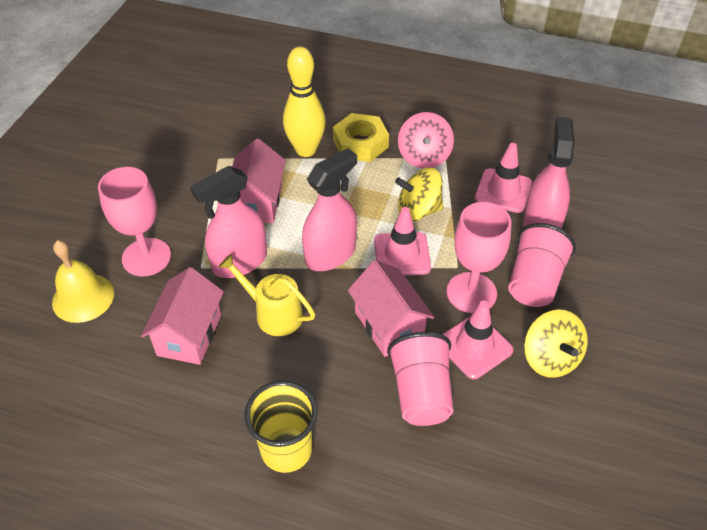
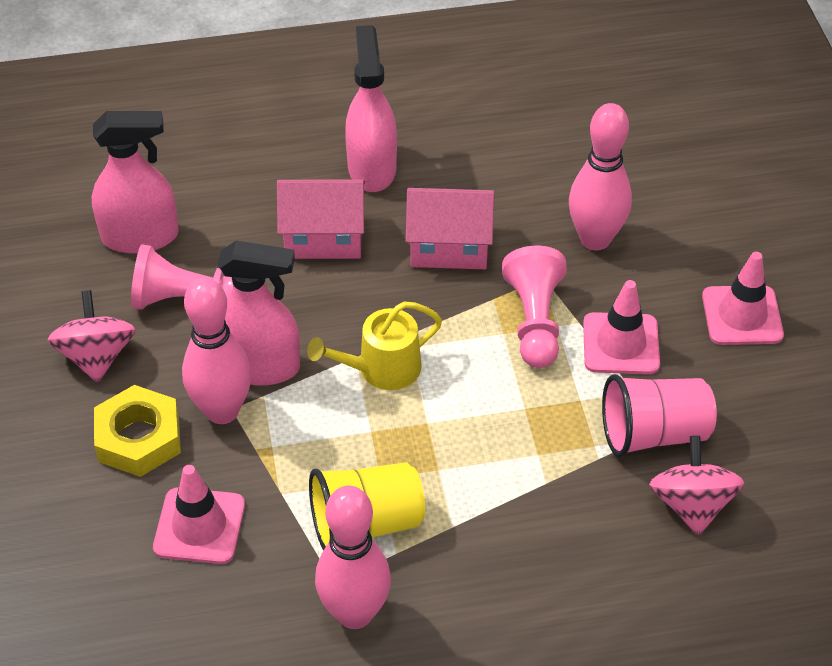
pink bowling pin: 0 -> 3
pink cup: 2 -> 1
pink goblet: 2 -> 0
pink house: 3 -> 2
pink pawn: 0 -> 2
pink spinning top: 1 -> 2
yellow bell: 1 -> 0
yellow bowling pin: 1 -> 0
yellow spinning top: 2 -> 0

